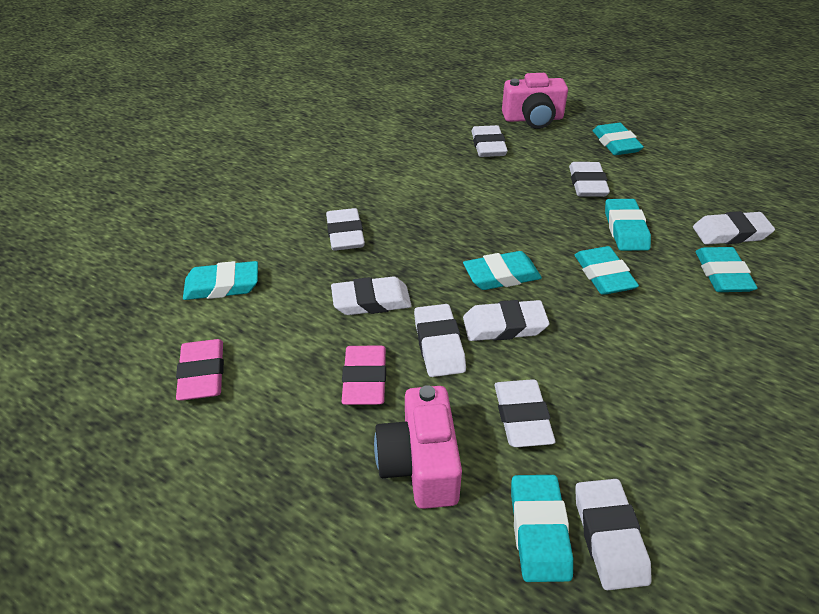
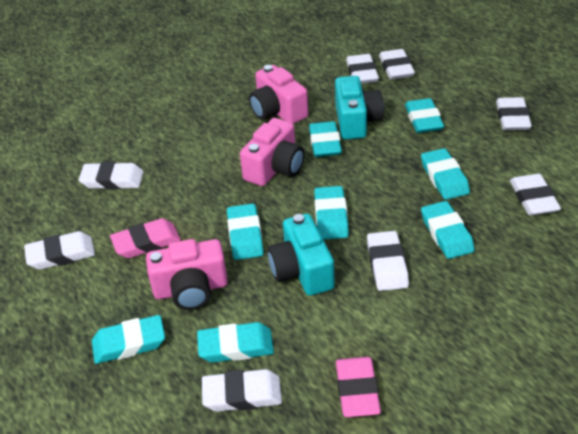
pink camera: 2 -> 3
turquoise camera: 0 -> 2
turquoise eraser: 7 -> 8
white eraser: 9 -> 8

